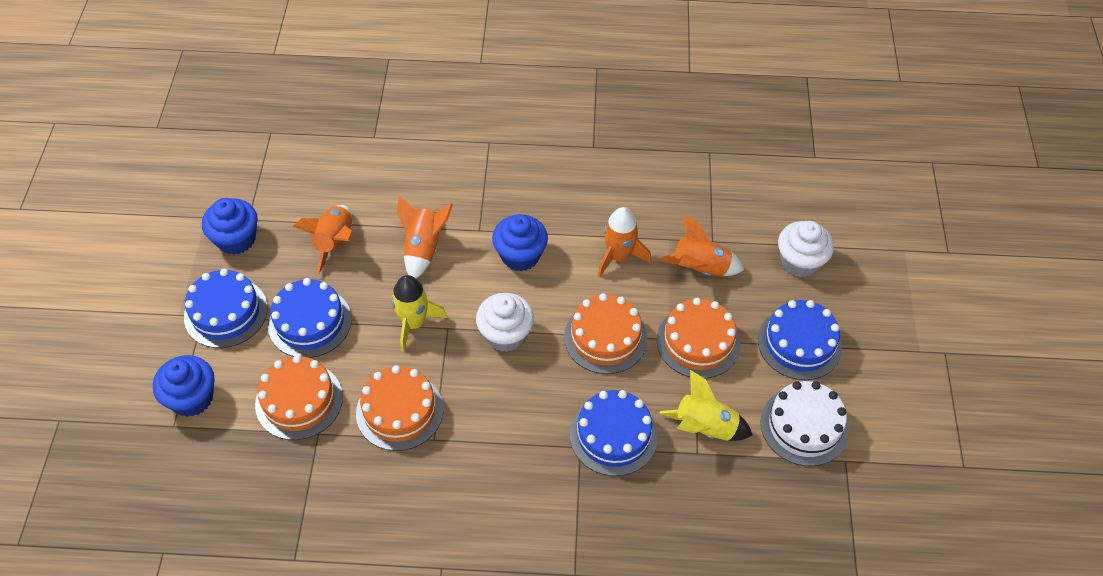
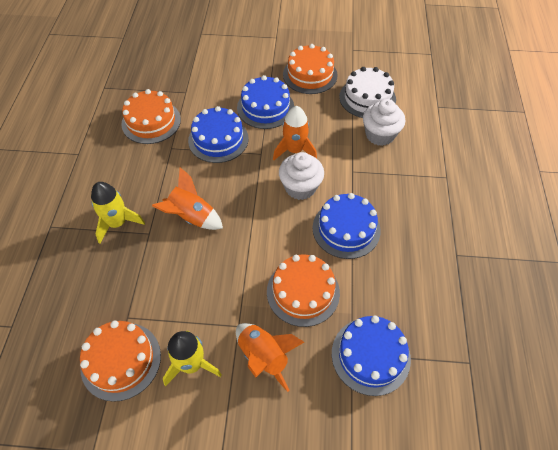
blue cupcake: 3 -> 0
orange rocket: 4 -> 3

